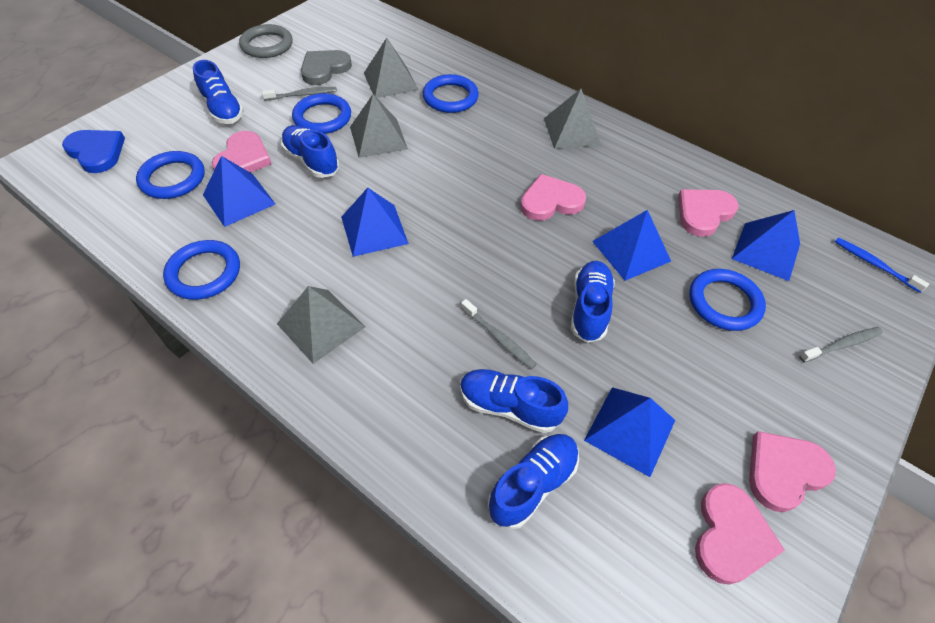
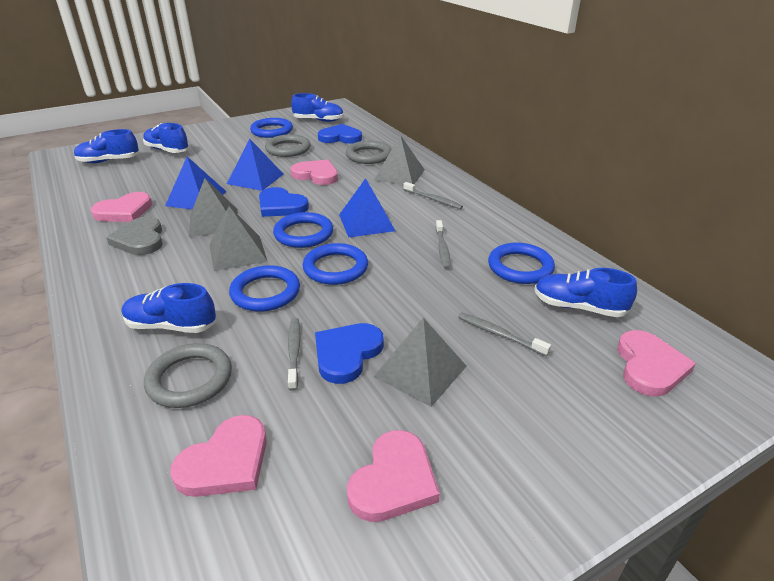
blue heart: 1 -> 3
blue pyramid: 5 -> 3
blue toothbrush: 1 -> 0
grey ring: 1 -> 3
grey toothbrush: 3 -> 4

